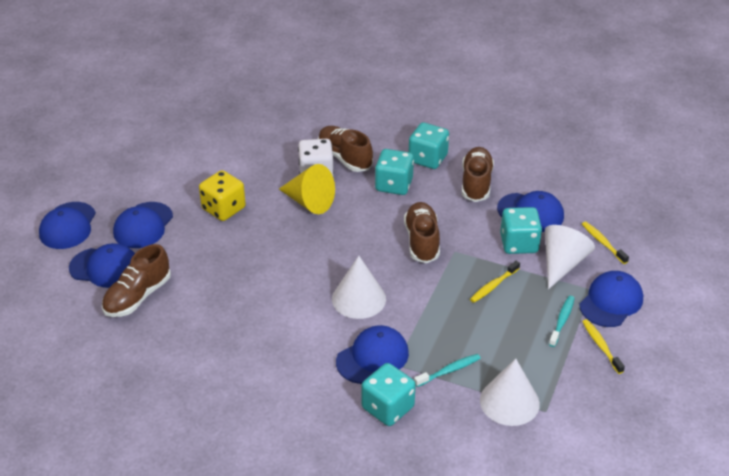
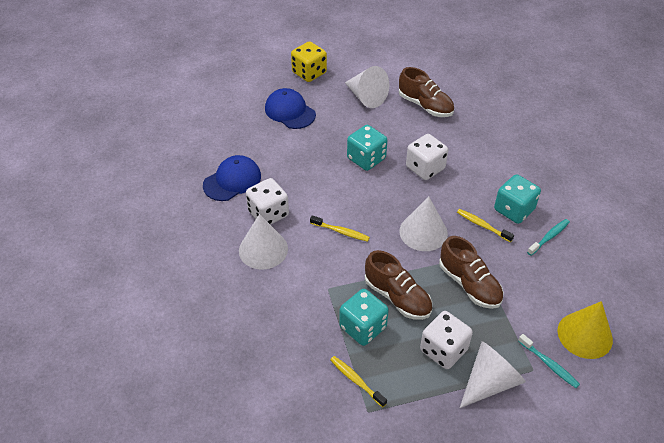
blue cap: 6 -> 2
brown shoe: 4 -> 3
turquoise dice: 4 -> 3
white cone: 3 -> 4
white dice: 1 -> 3

